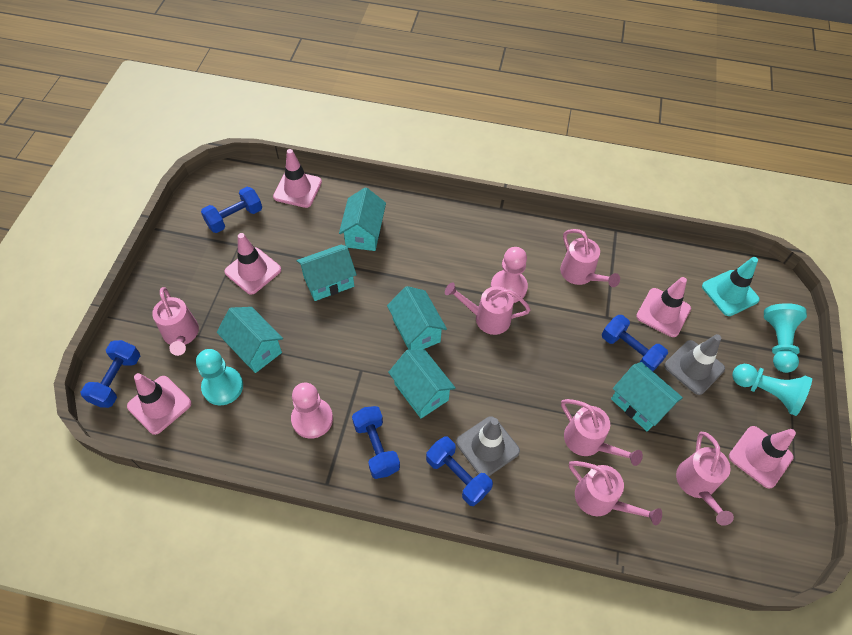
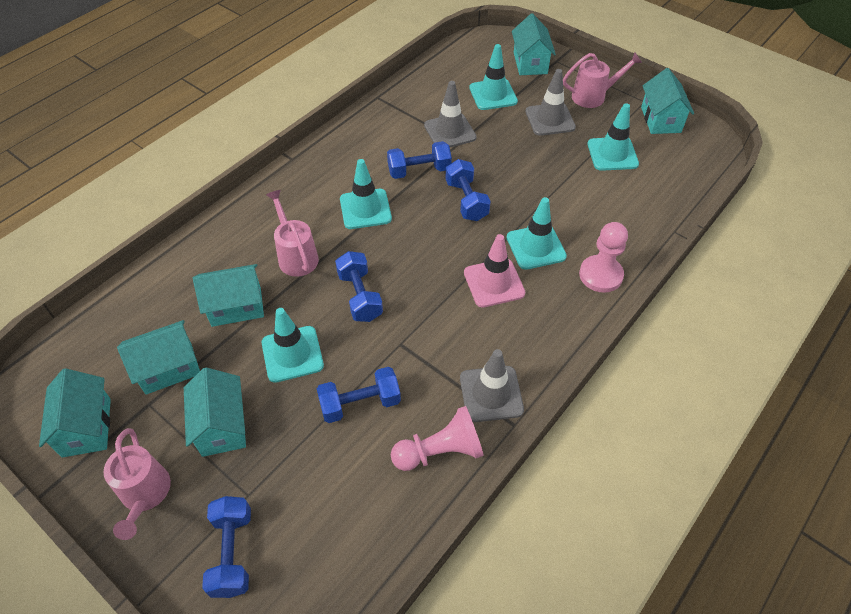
grey traffic cone: 2 -> 3
pink traffic cone: 5 -> 1
pink watering can: 6 -> 3
turquoise pawn: 3 -> 0
turquoise traffic cone: 1 -> 5

